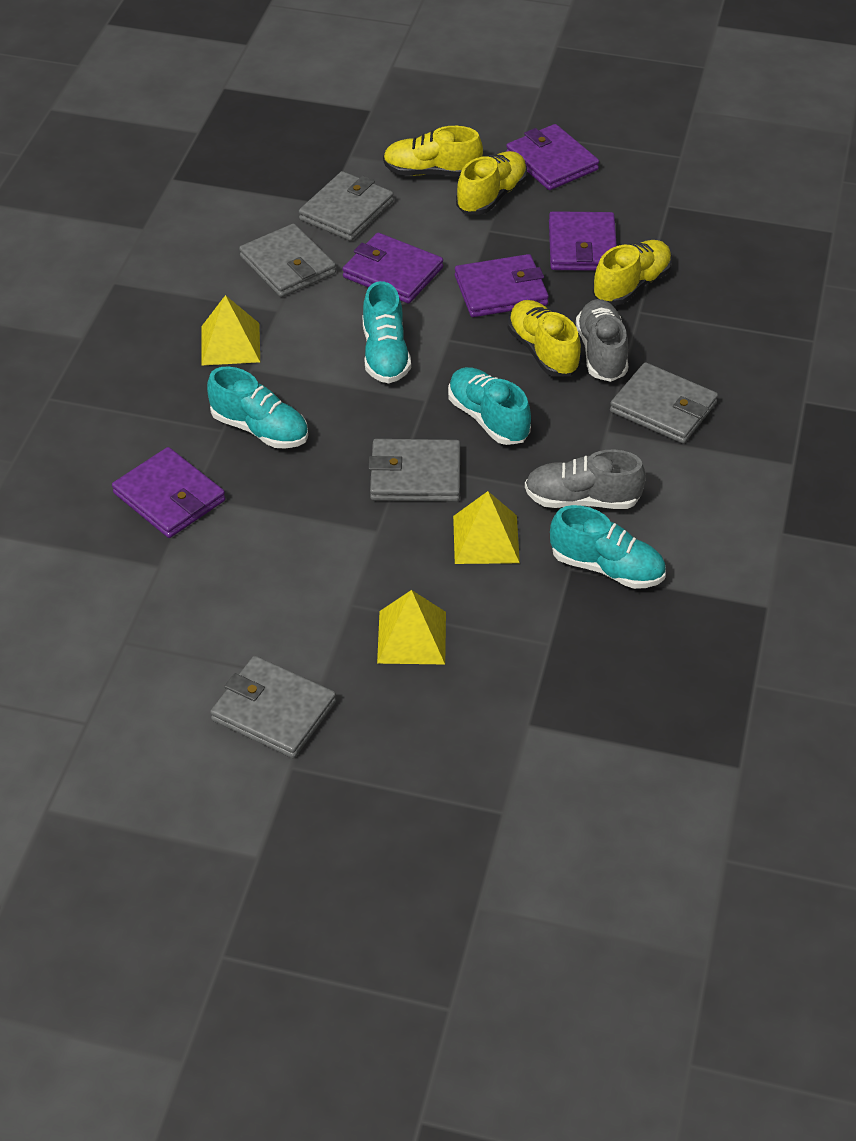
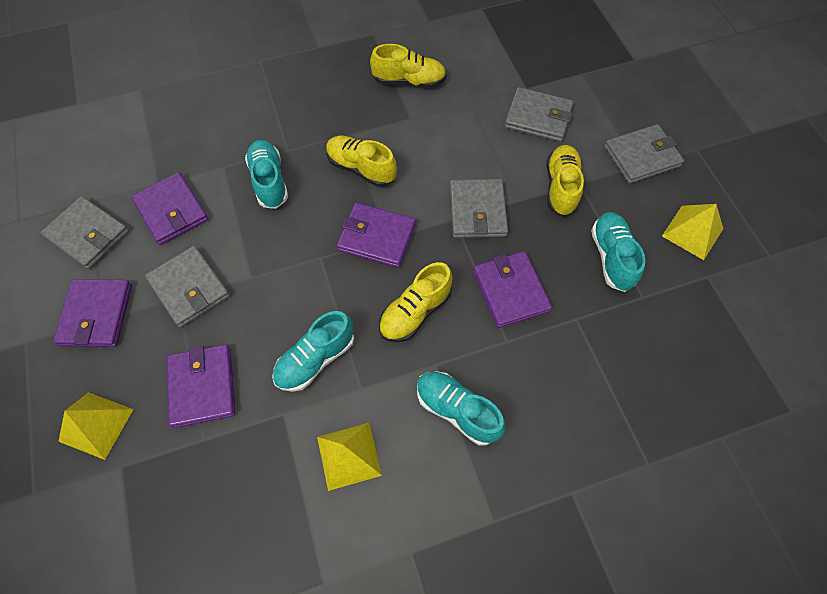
grey shoe: 2 -> 0

